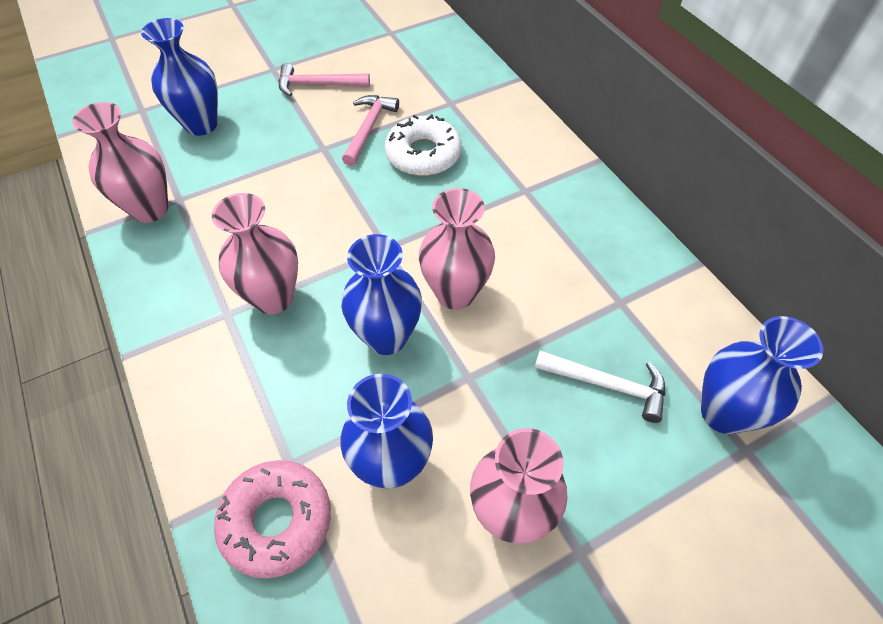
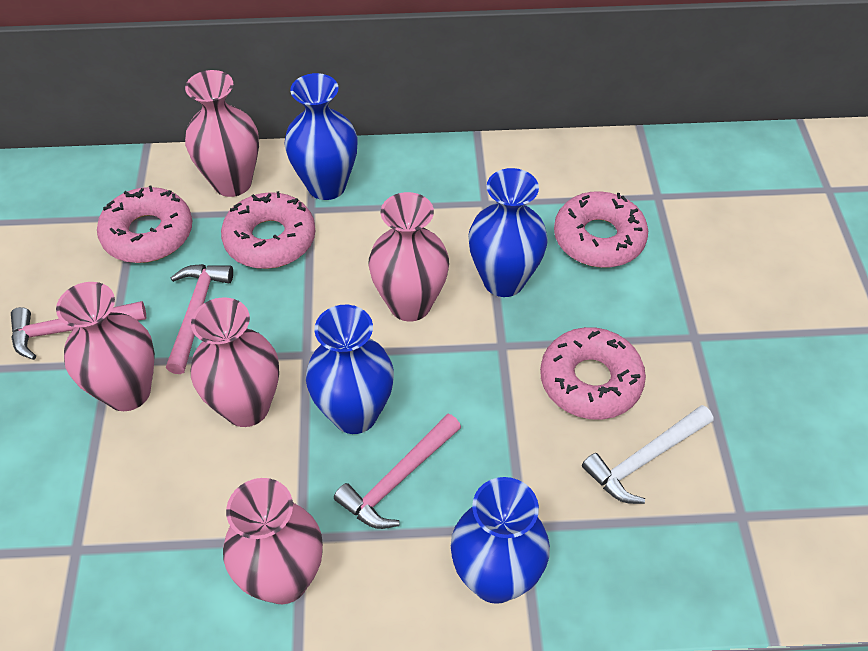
pink donut: 1 -> 4
pink hammer: 2 -> 3
pink vase: 4 -> 5
white donut: 1 -> 0

